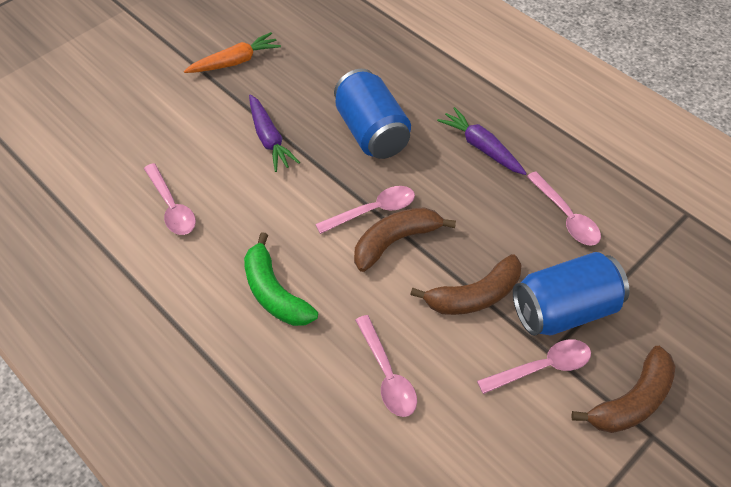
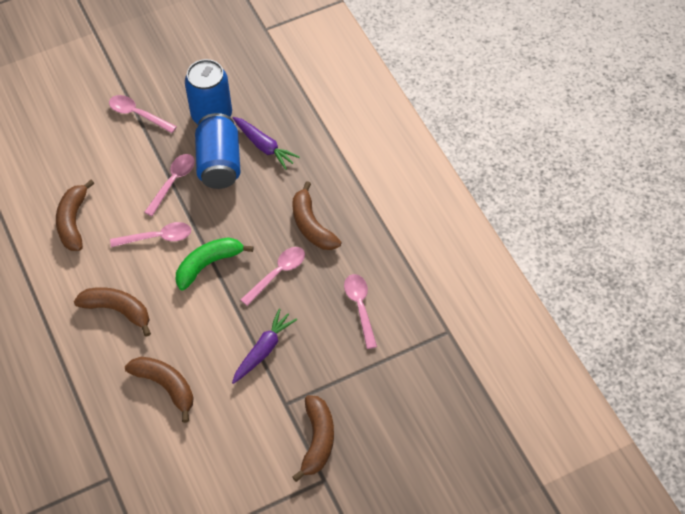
brown banana: 3 -> 5
orange carrot: 1 -> 0

